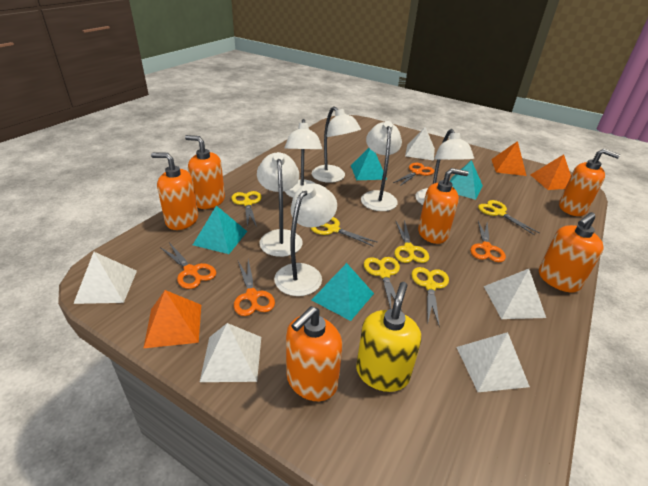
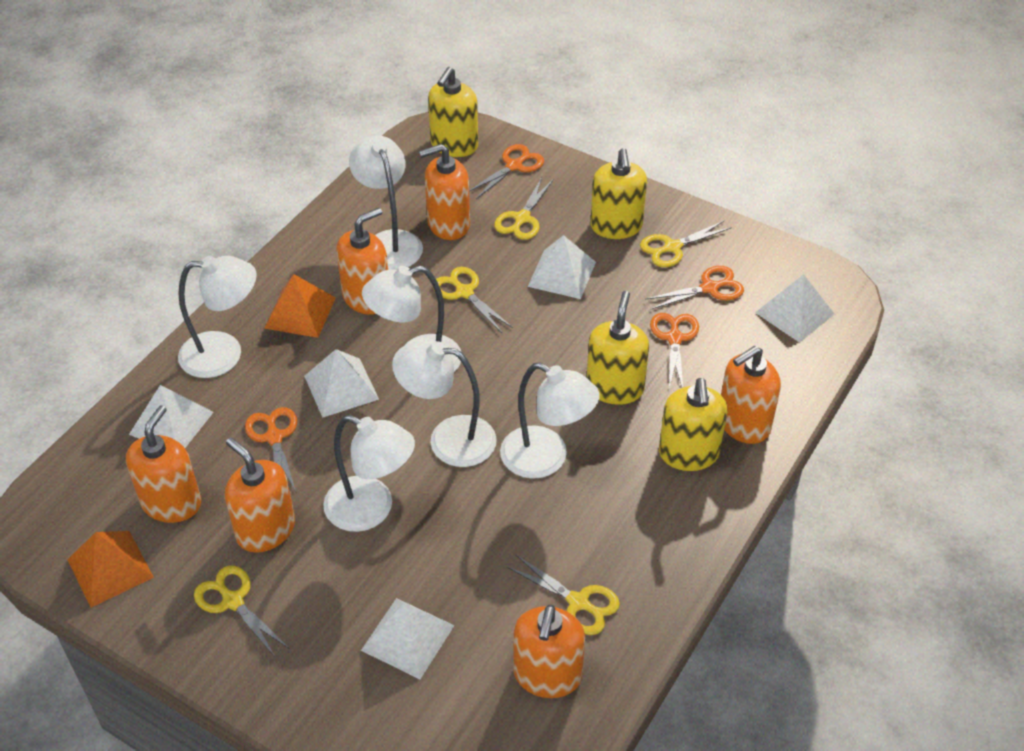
orange pyramid: 3 -> 2
turquoise pyramid: 4 -> 0
yellow scissors: 6 -> 5
yellow soap dispenser: 1 -> 4

